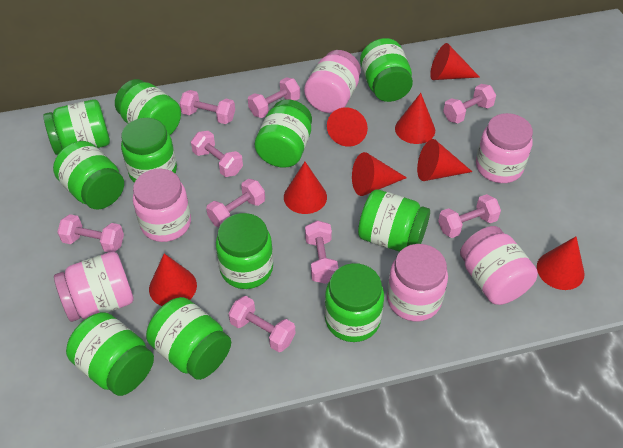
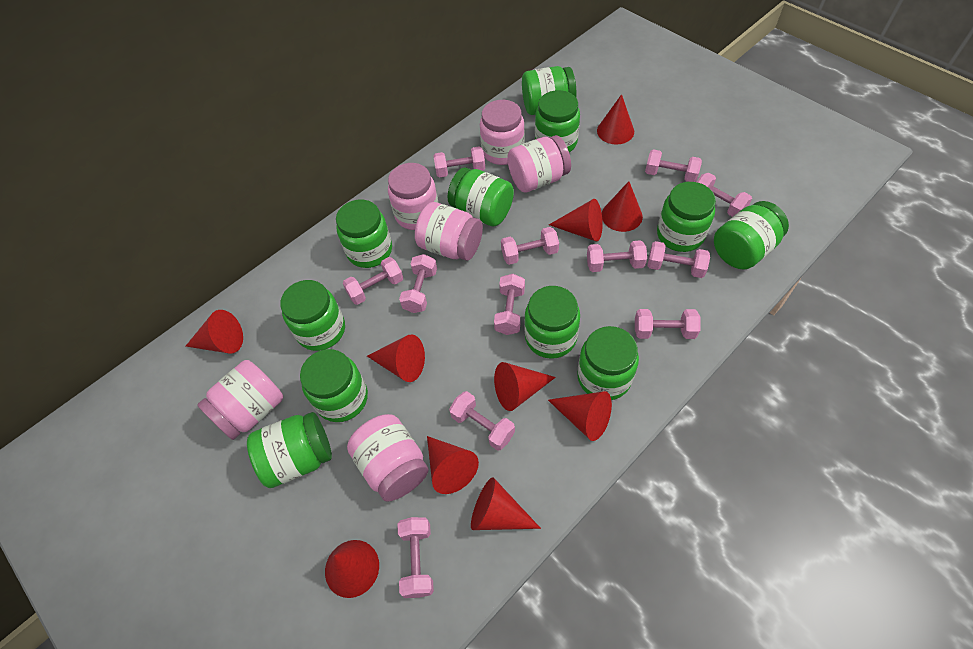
pink dumbbell: 9 -> 12
red cone: 8 -> 10

